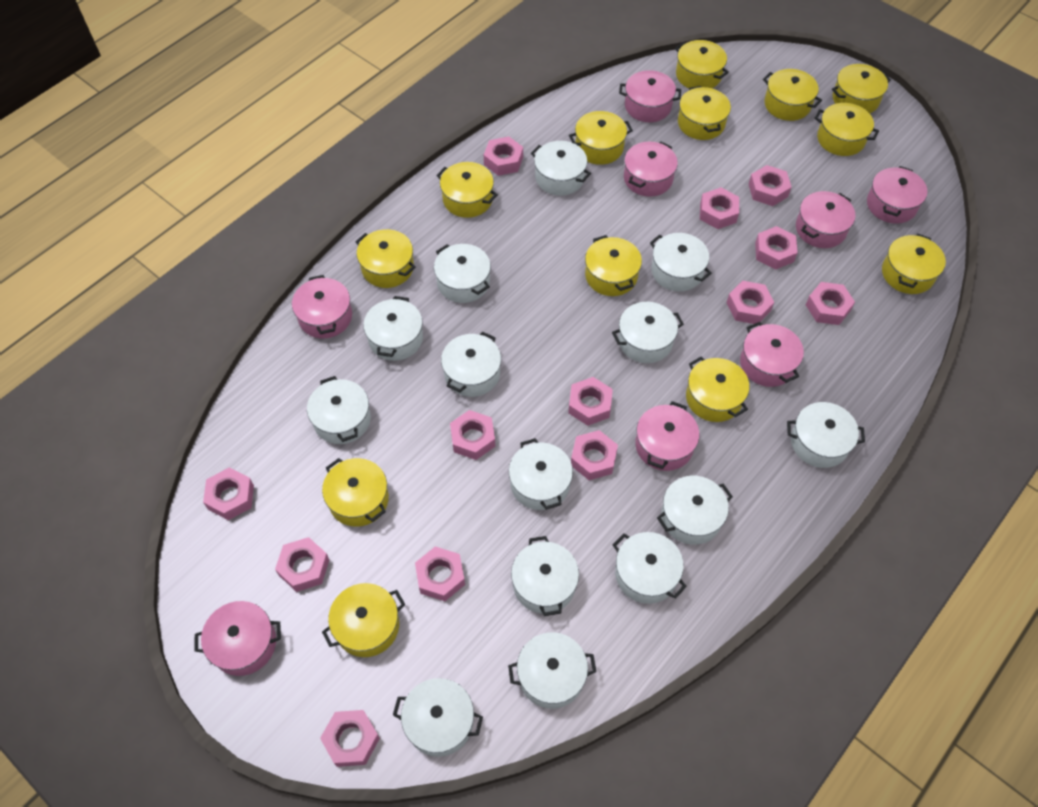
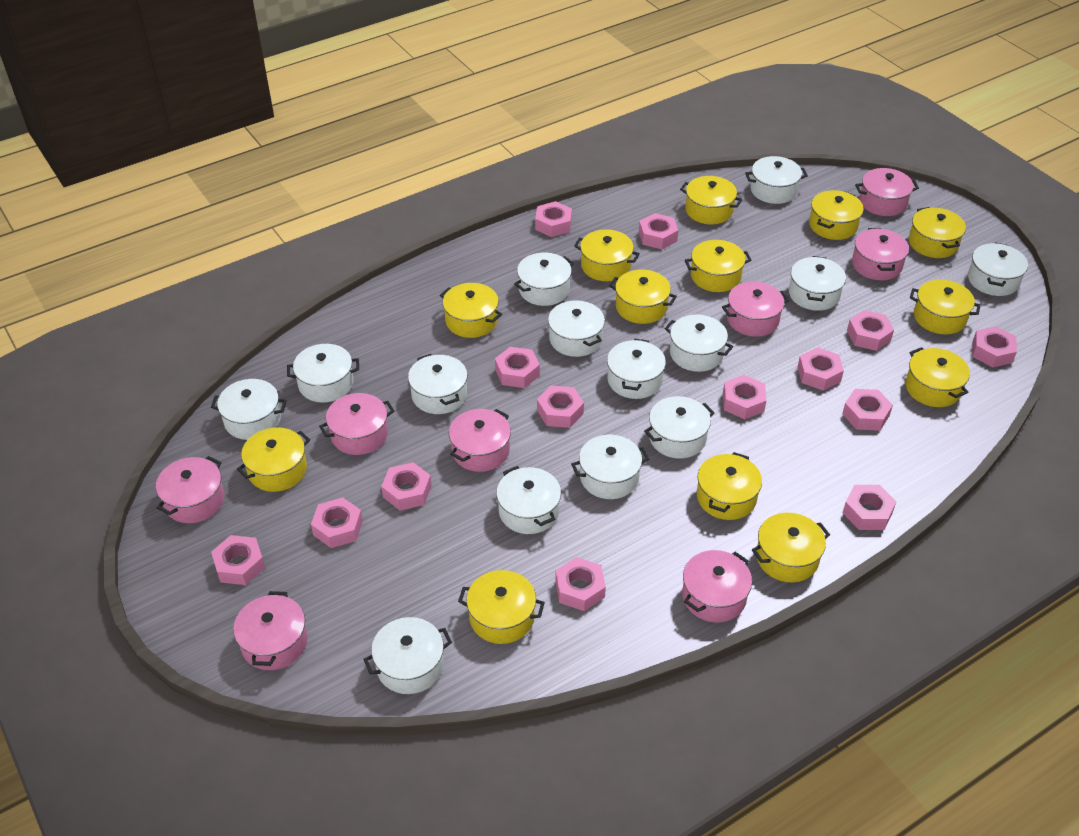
pink nut: 13 -> 14

